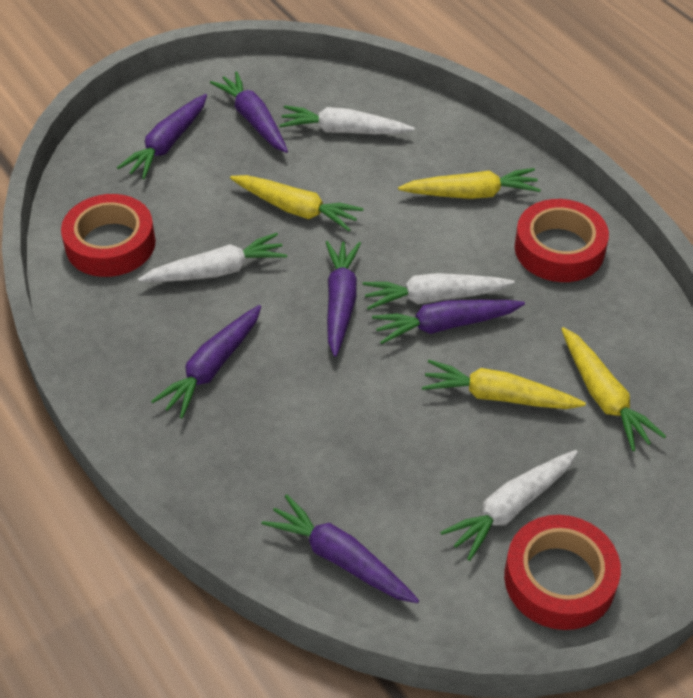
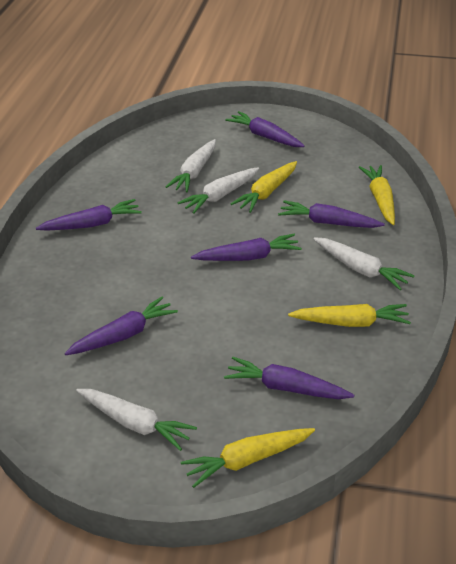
red tape: 3 -> 0

